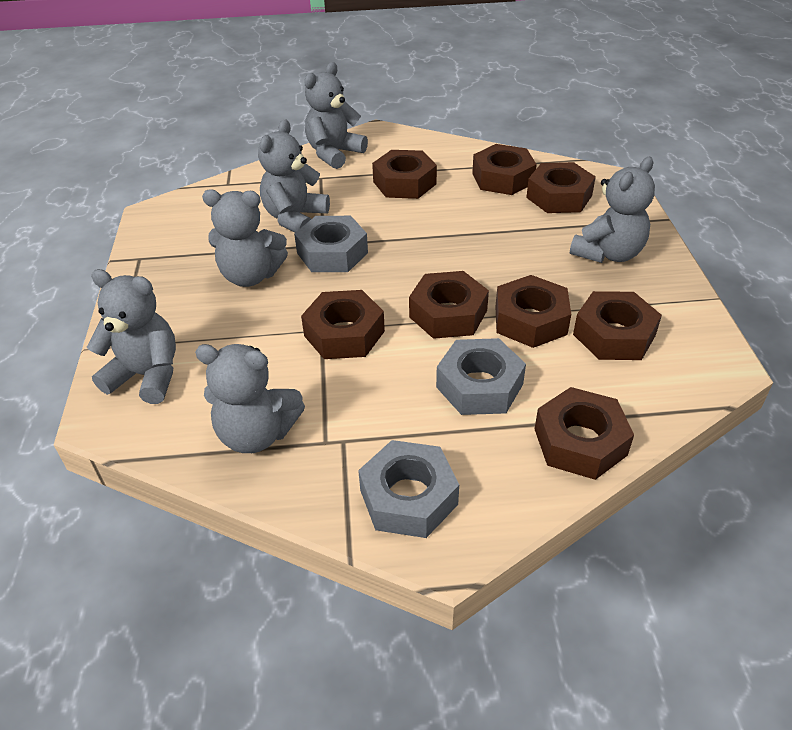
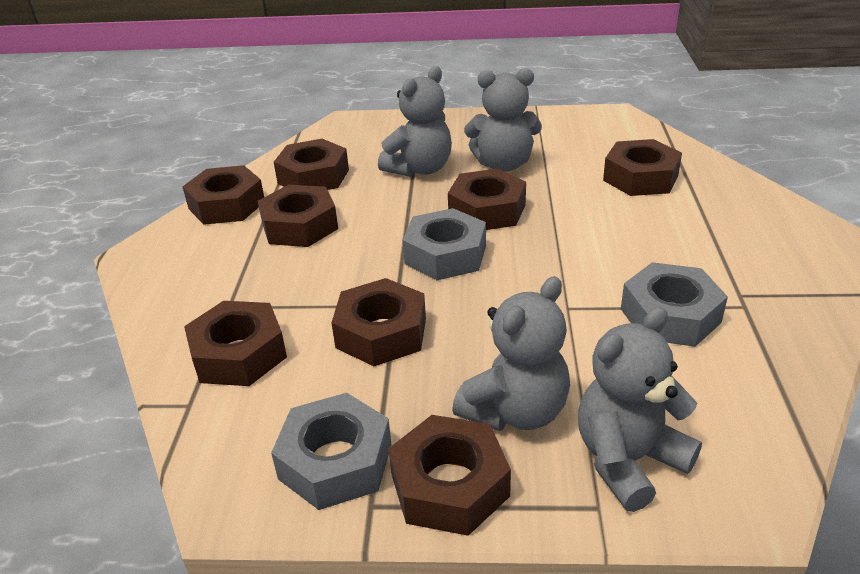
grey teddy bear: 6 -> 4

